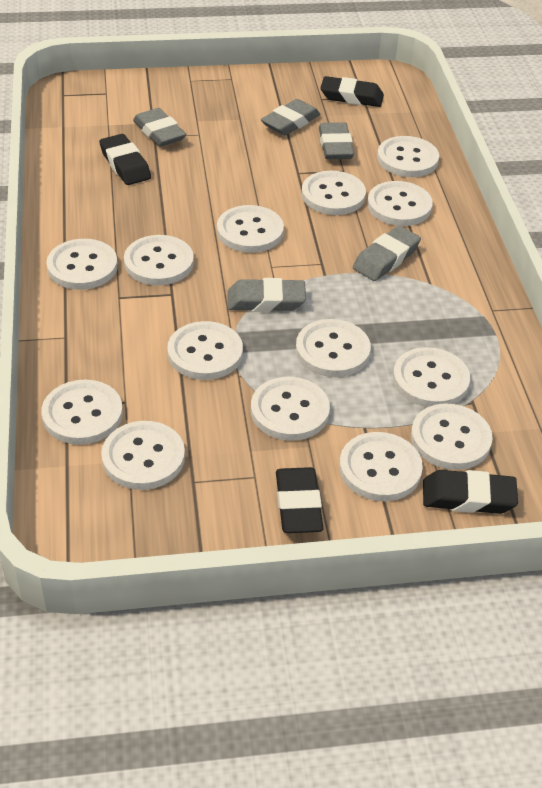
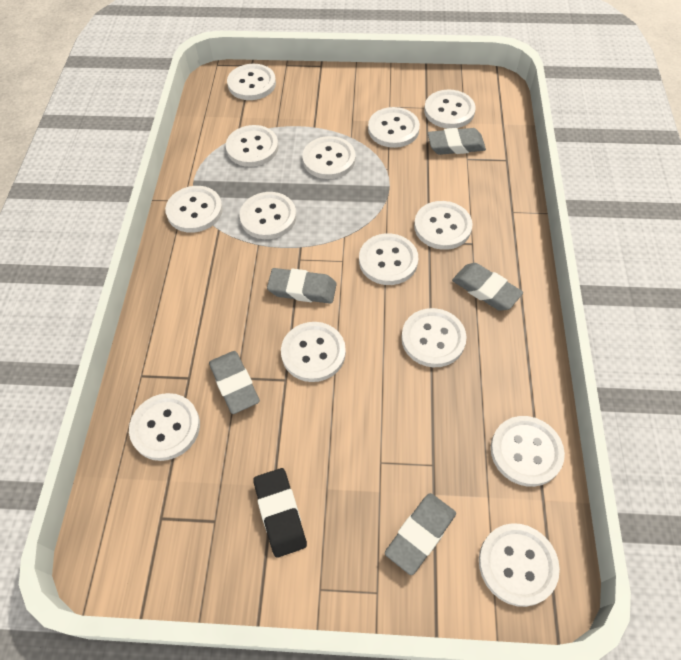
black eraser: 4 -> 1

